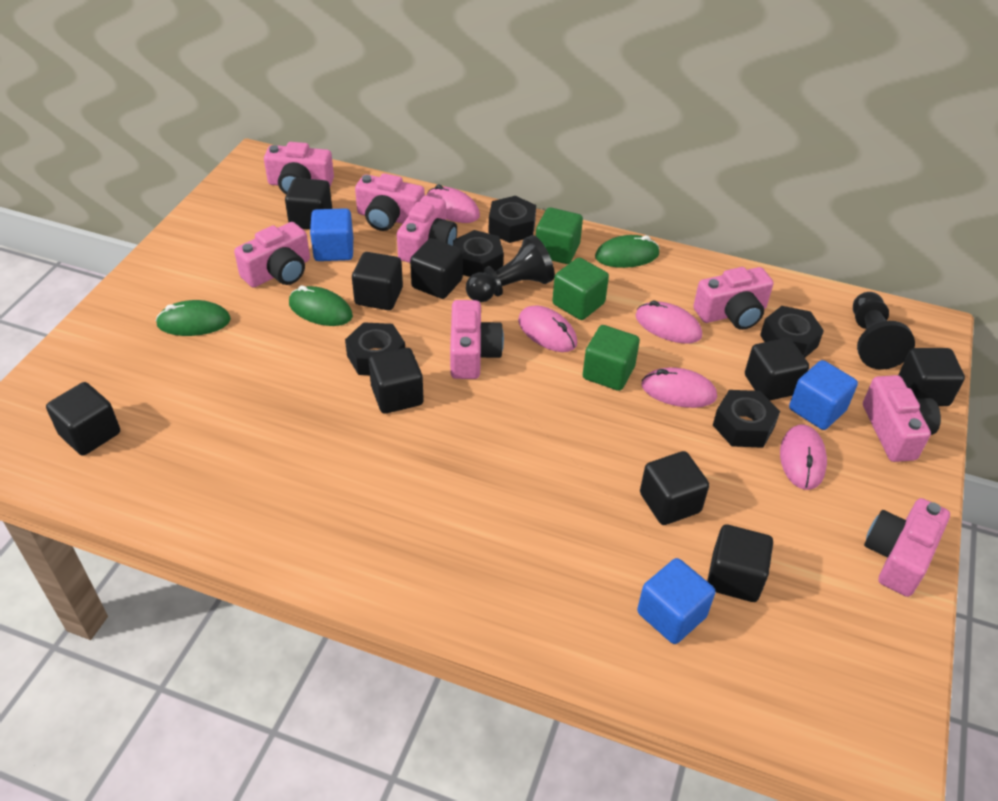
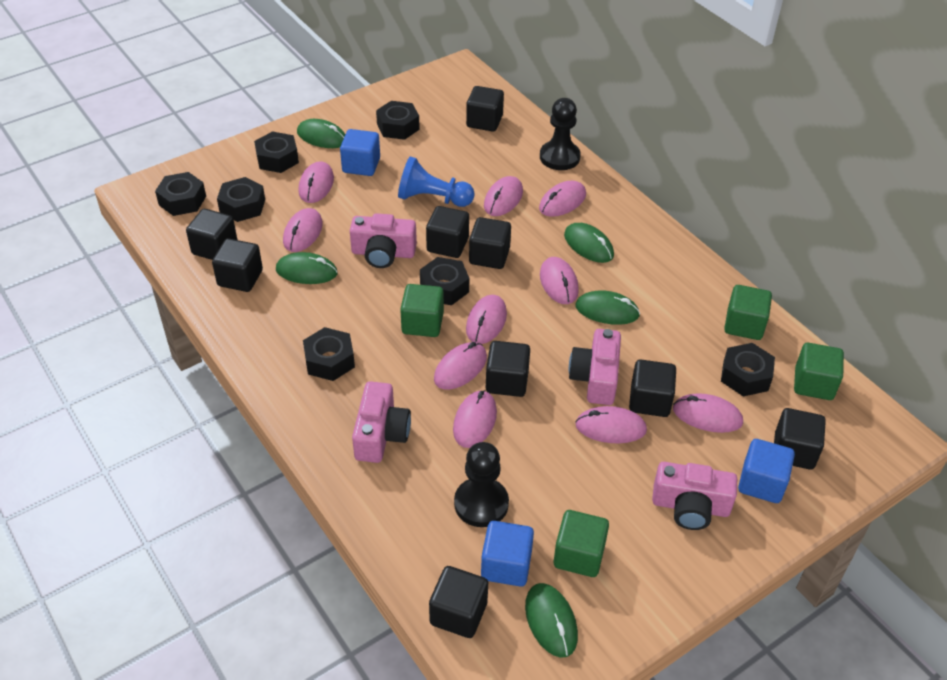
black nut: 5 -> 7
blue pawn: 0 -> 1
green cube: 3 -> 4
green mouse: 3 -> 5
pink camera: 8 -> 4
pink mouse: 5 -> 10

